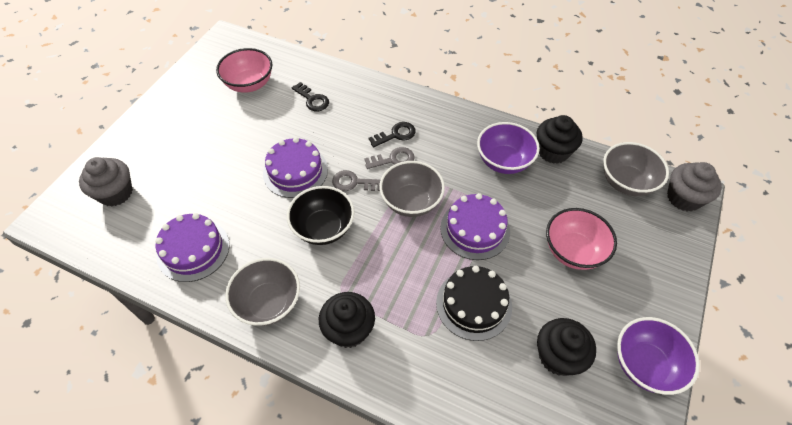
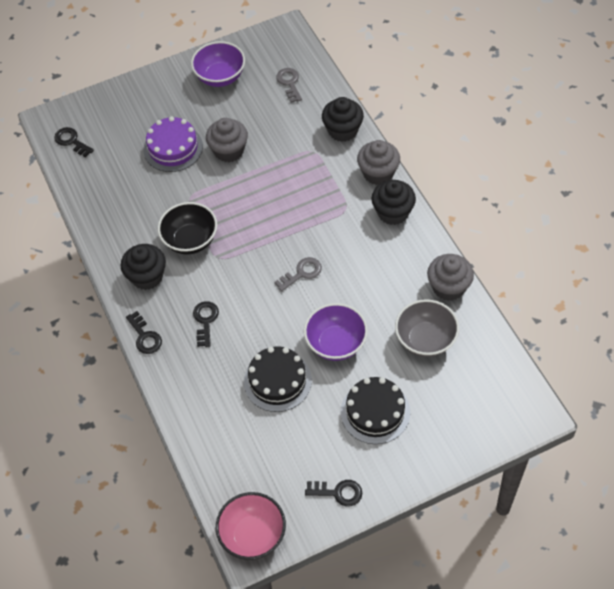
black cake: 1 -> 2
black key: 2 -> 4
grey bowl: 3 -> 1
grey cupcake: 2 -> 3
pink bowl: 2 -> 1
purple cake: 3 -> 1

